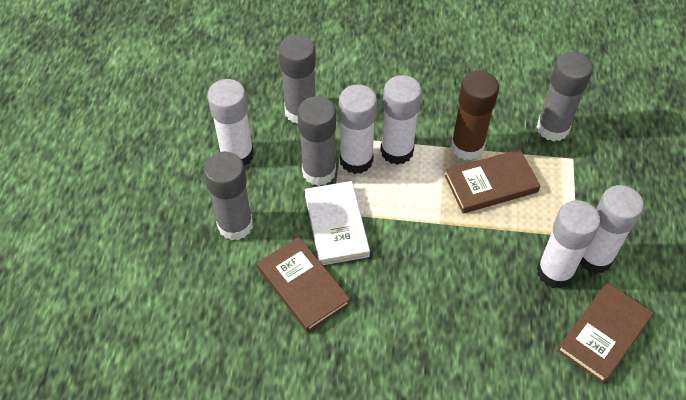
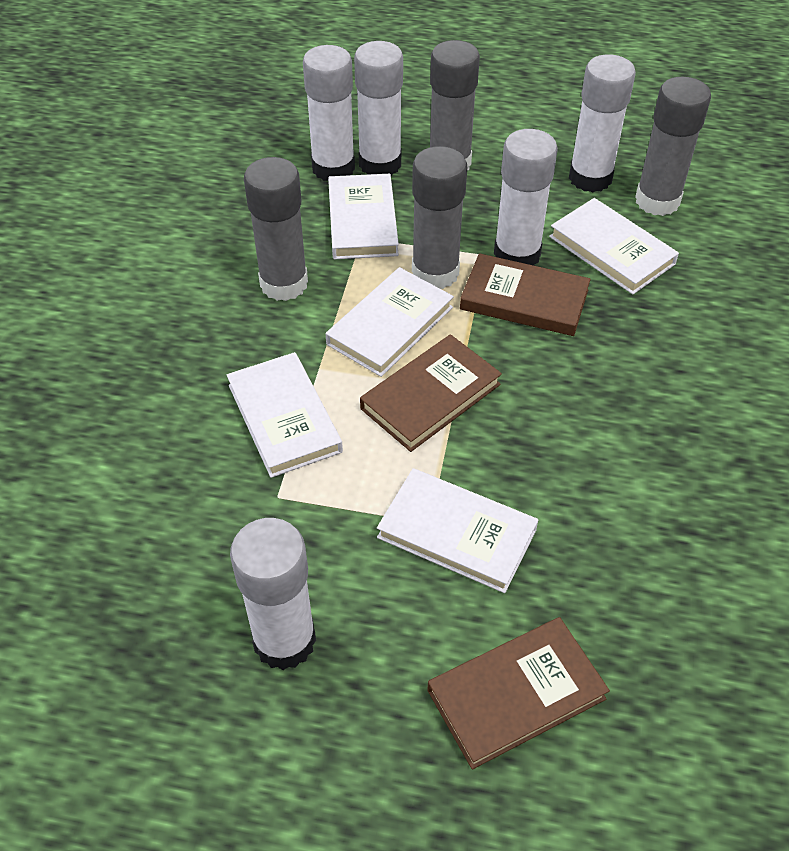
brown glue stick: 1 -> 0
white book: 1 -> 5

